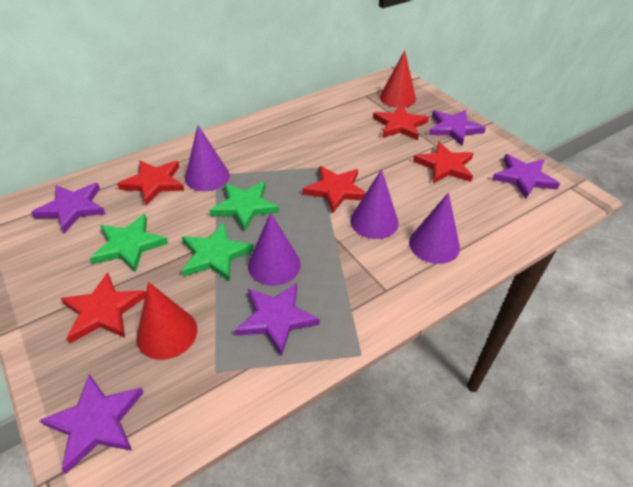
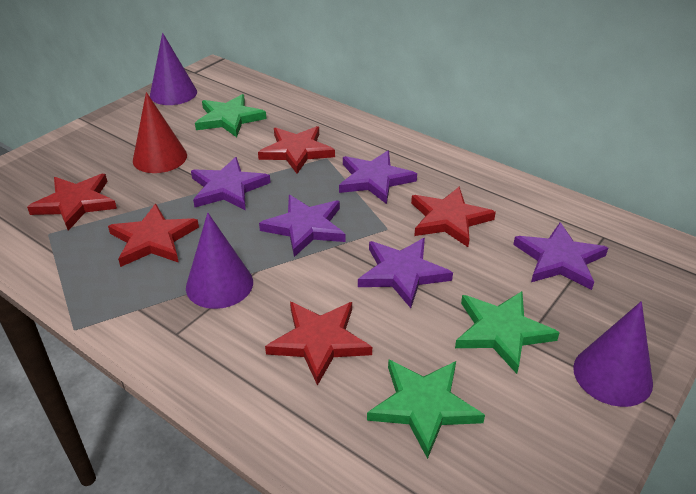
purple cone: 4 -> 3
red cone: 2 -> 1

